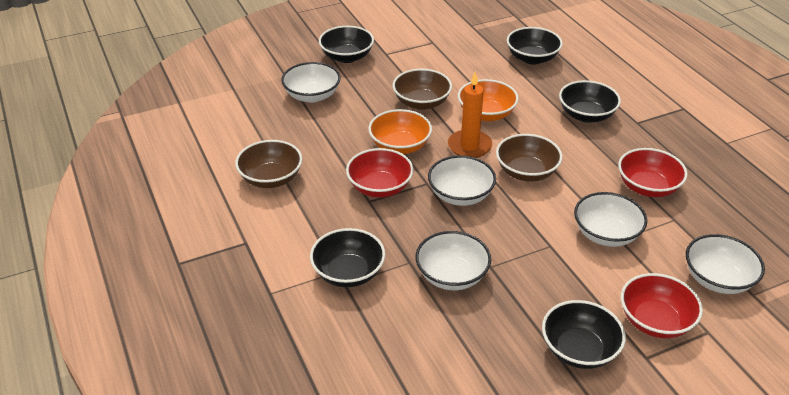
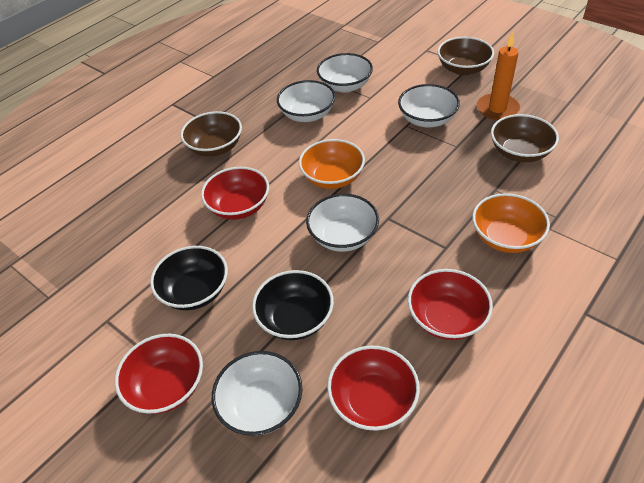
black bowl: 5 -> 2
red bowl: 3 -> 4

